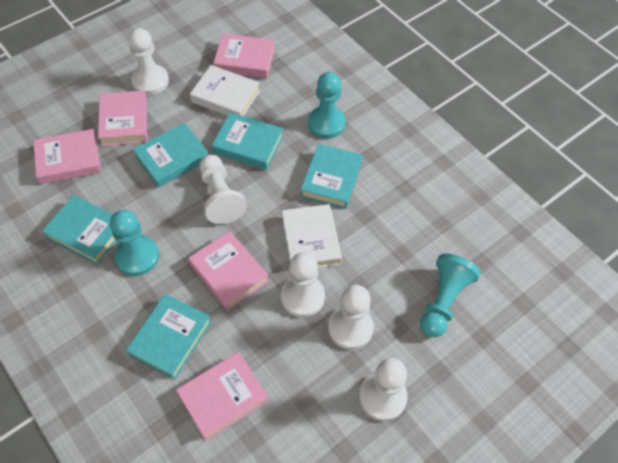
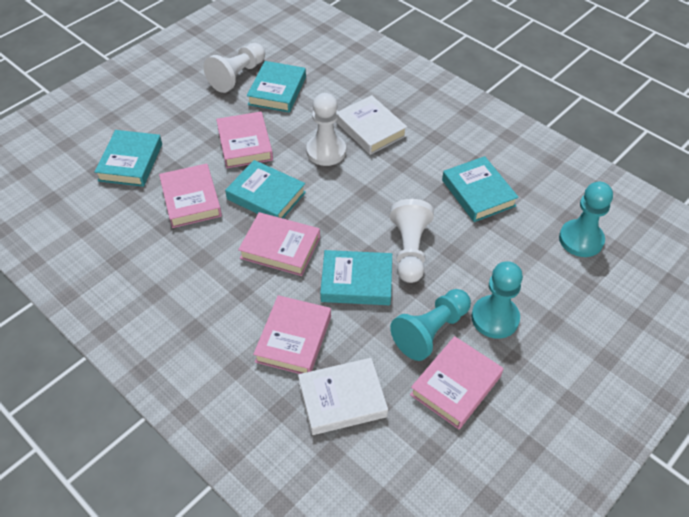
white pawn: 5 -> 3

